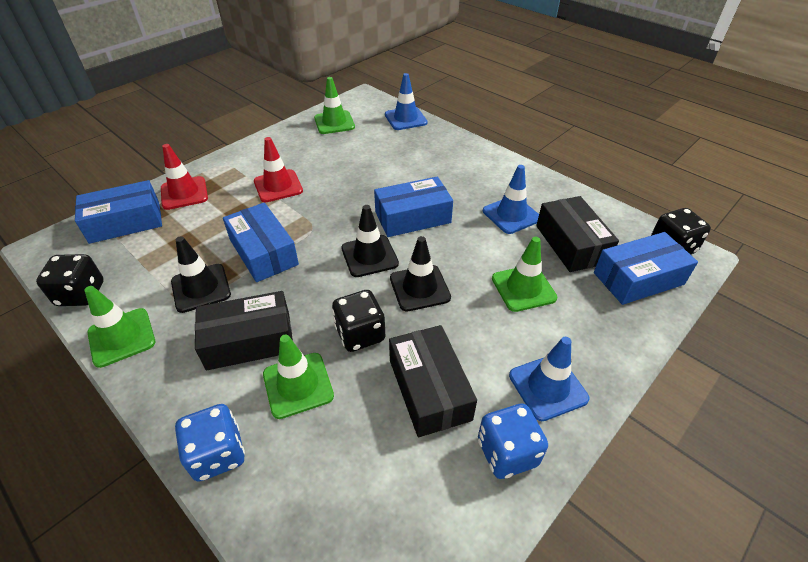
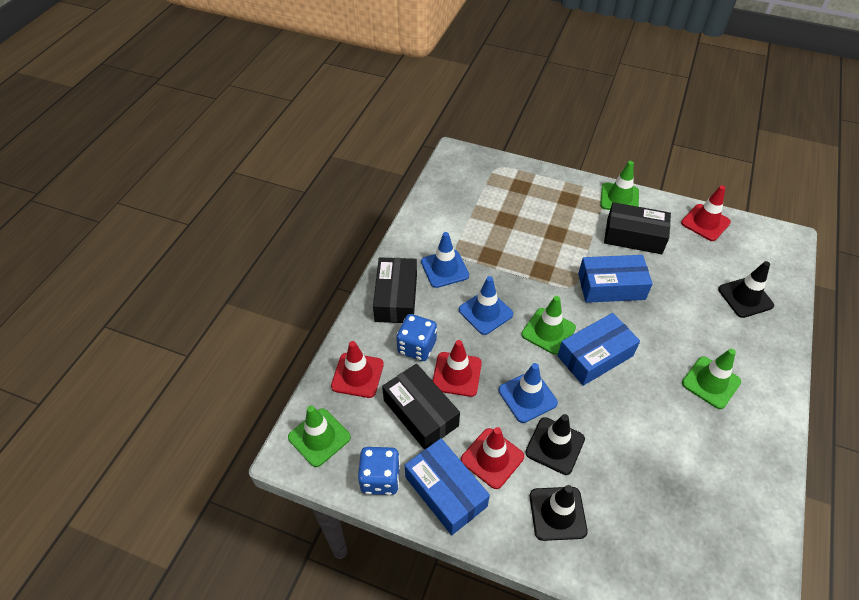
black dice: 3 -> 0
blue box: 4 -> 3
red traffic cone: 2 -> 4

